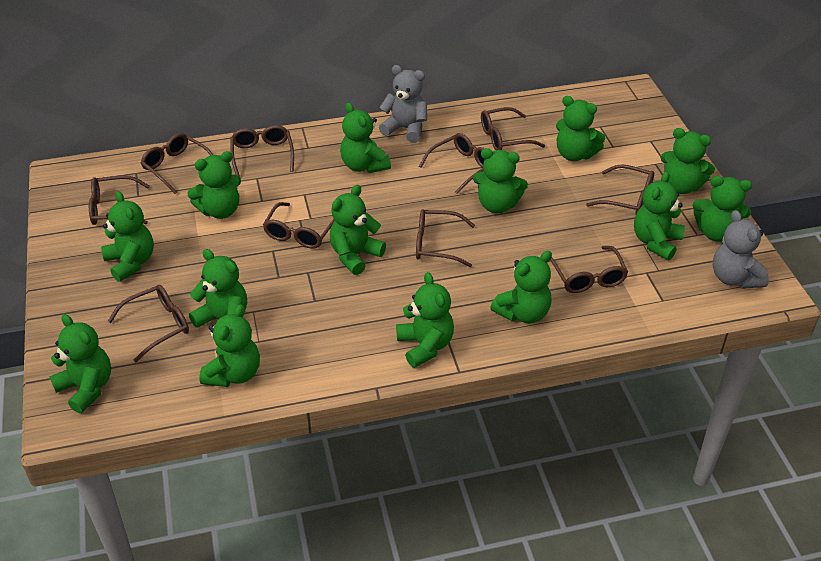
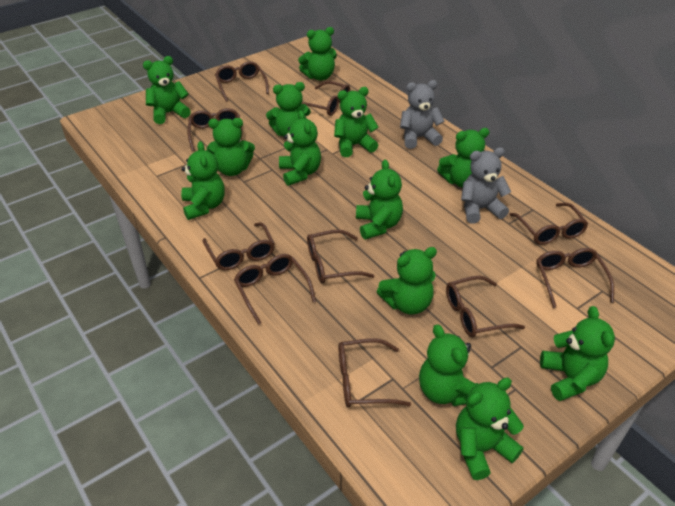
green teddy bear: 14 -> 13

